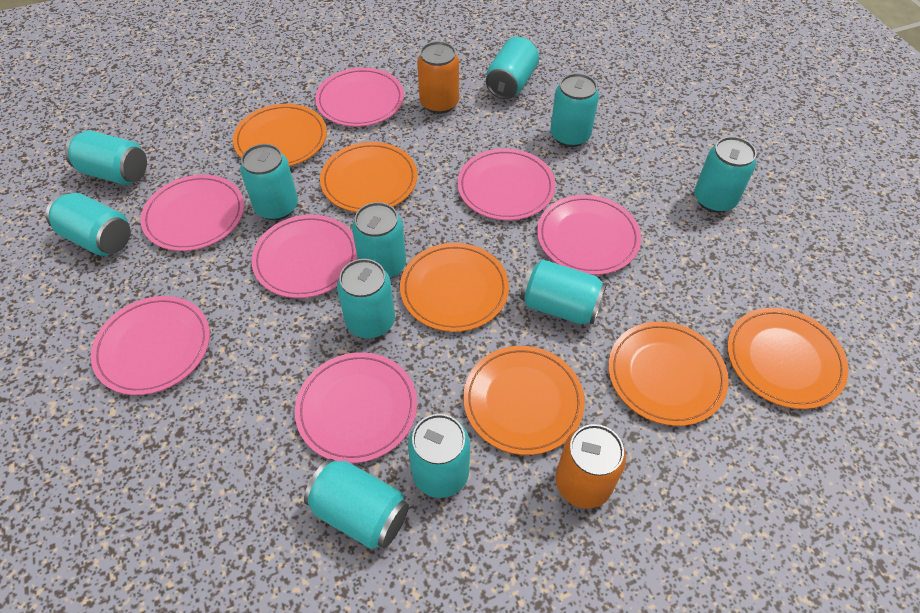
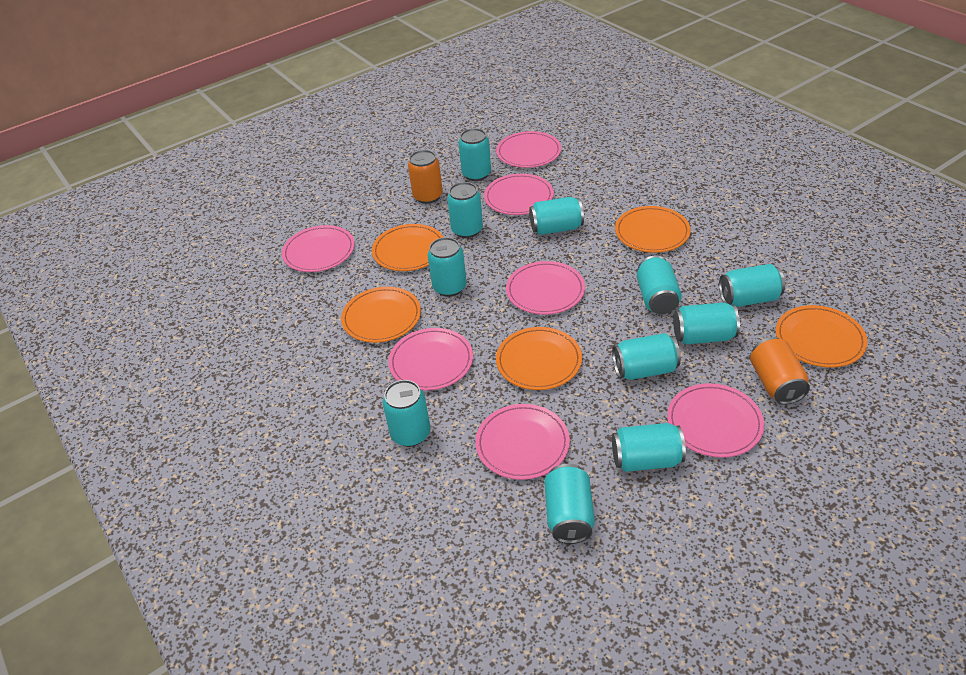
orange plate: 6 -> 5

